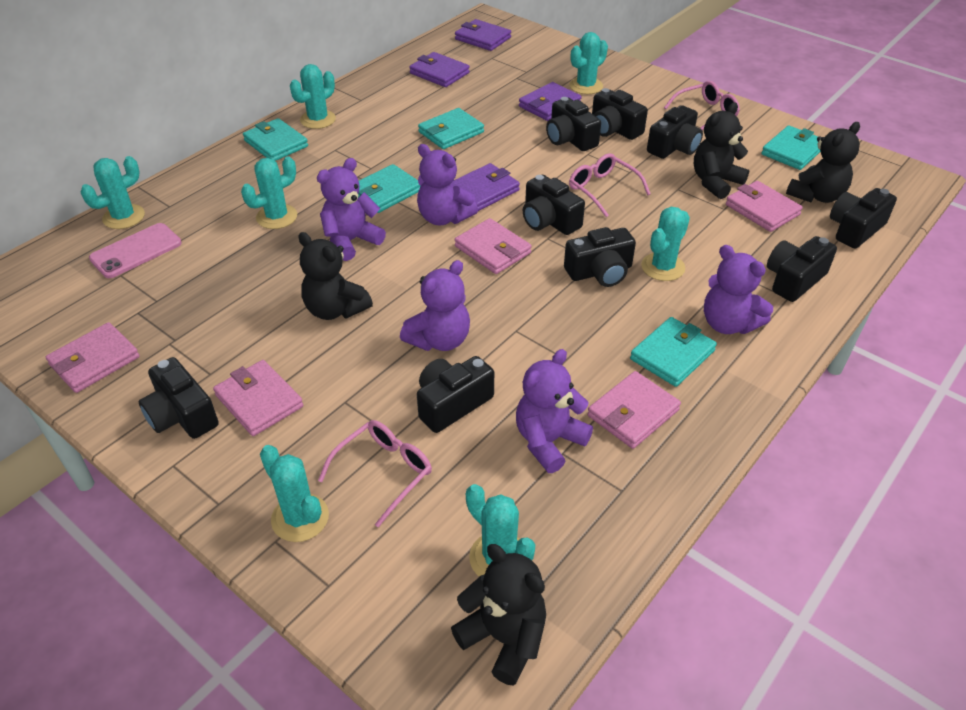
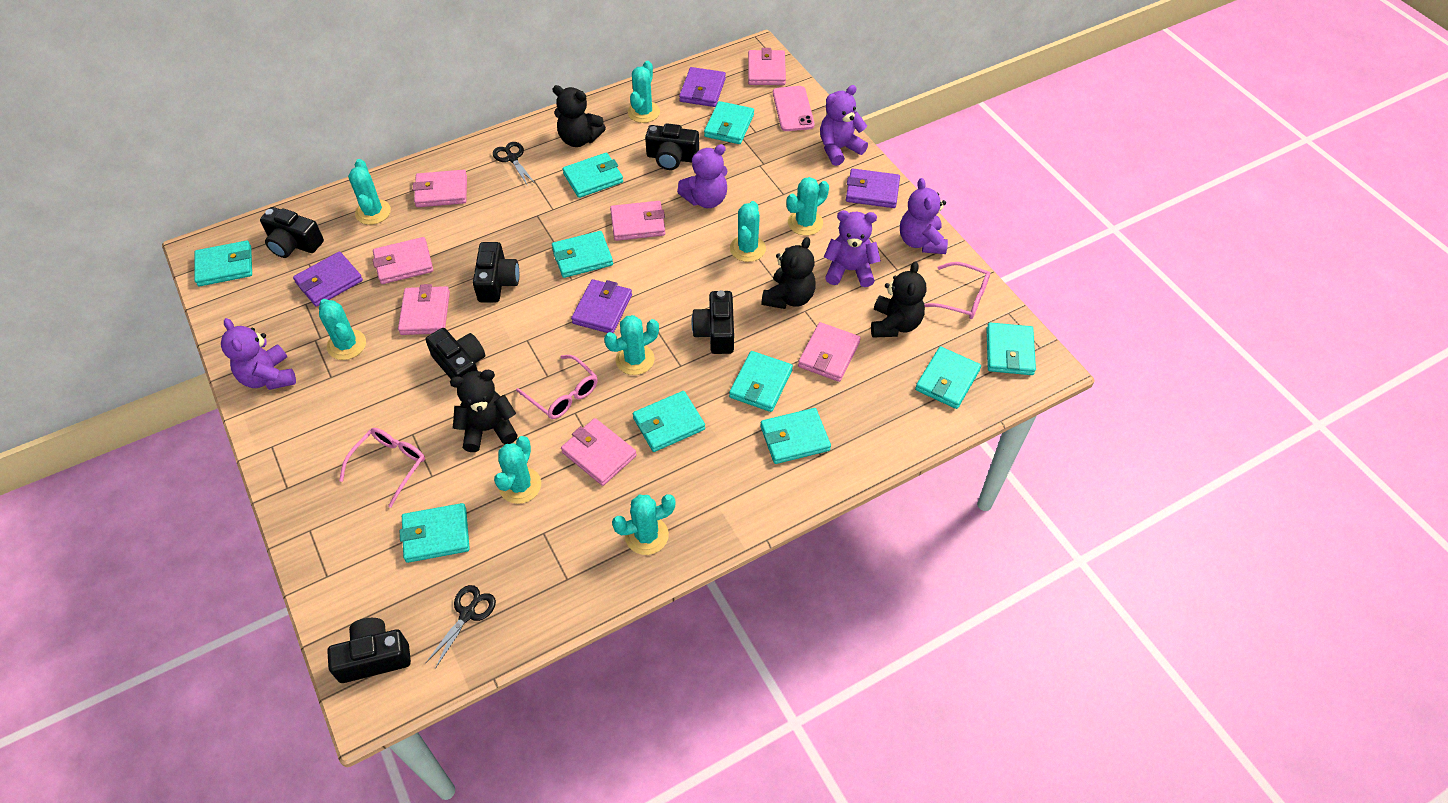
black camera: 9 -> 6
black scissors: 0 -> 2
pink wallet: 5 -> 7
turquoise cactus: 7 -> 8
turquoise wallet: 5 -> 10

